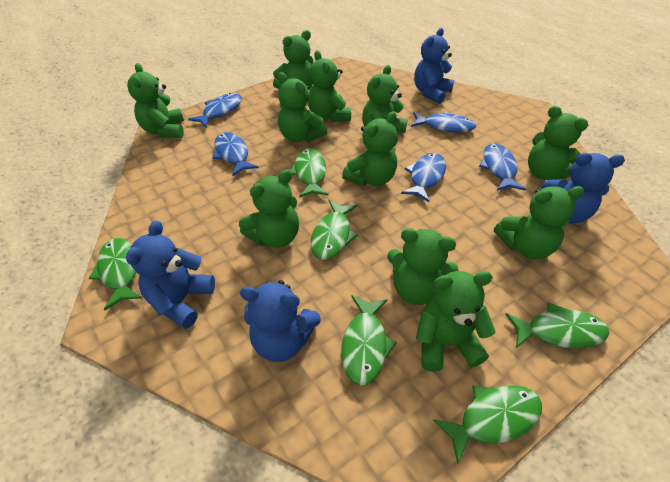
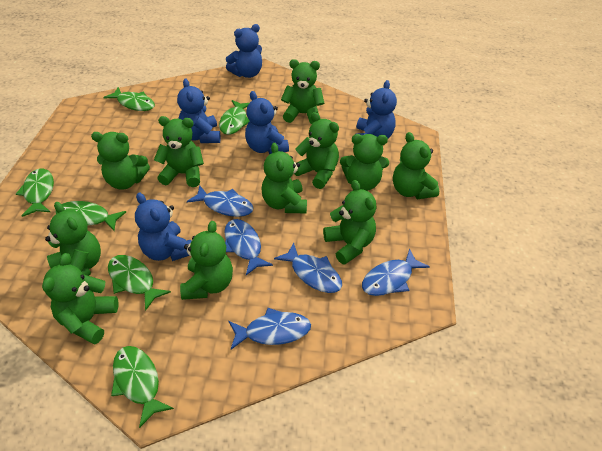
blue teddy bear: 4 -> 5

